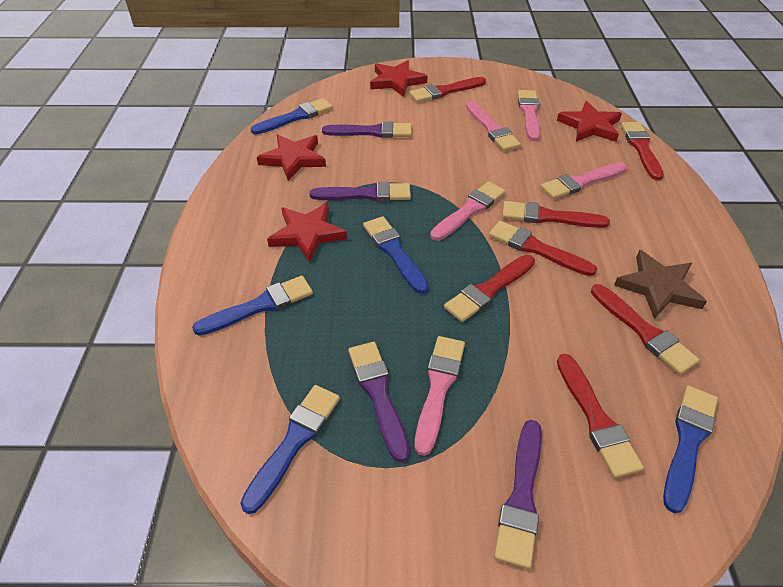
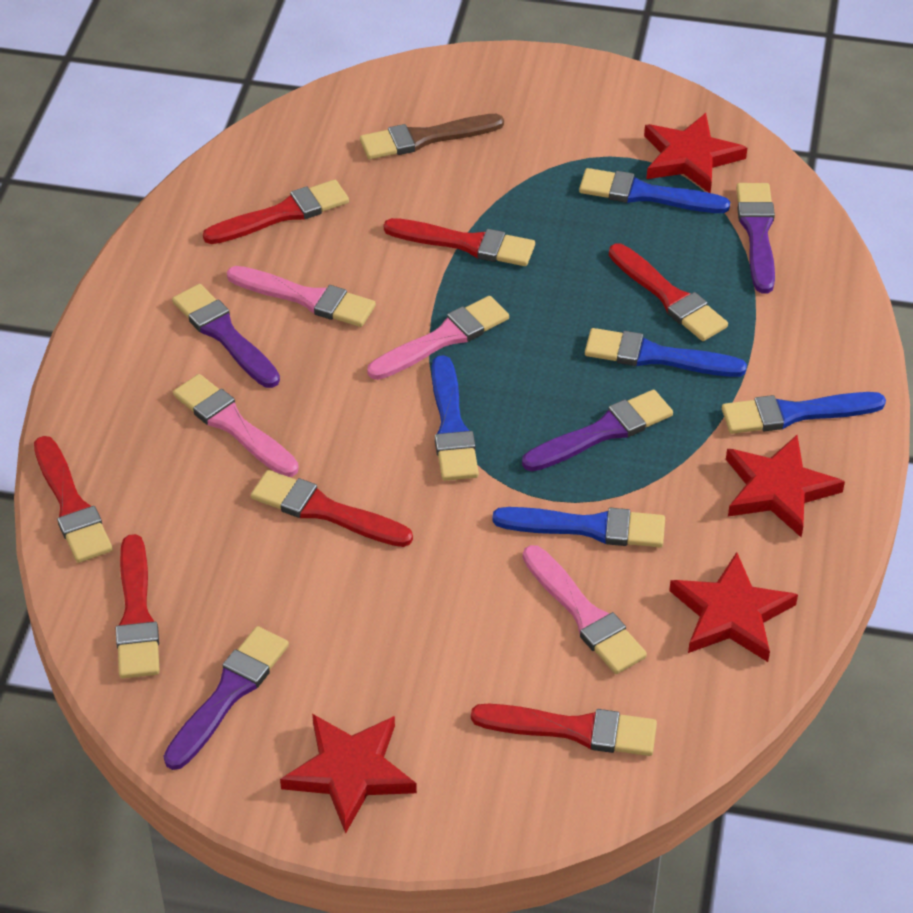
brown brush: 0 -> 1
brown star: 1 -> 0
pink brush: 5 -> 4

